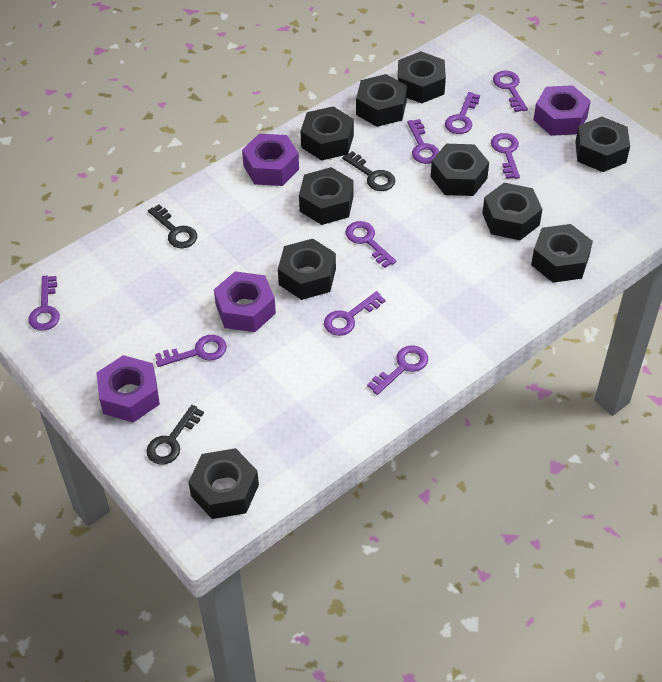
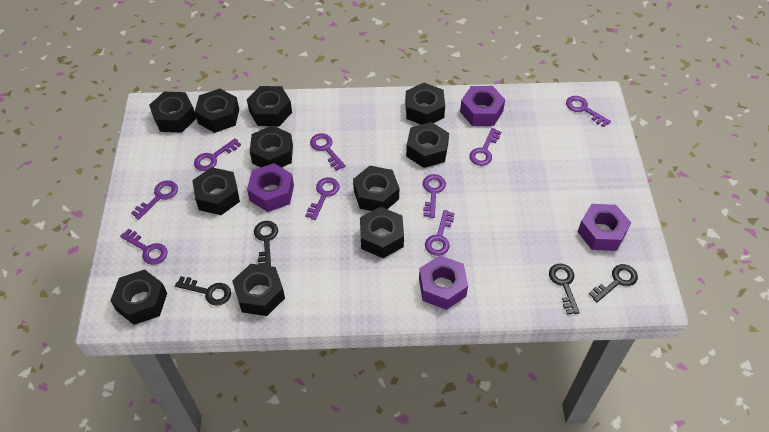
black key: 3 -> 4
black nut: 10 -> 11

